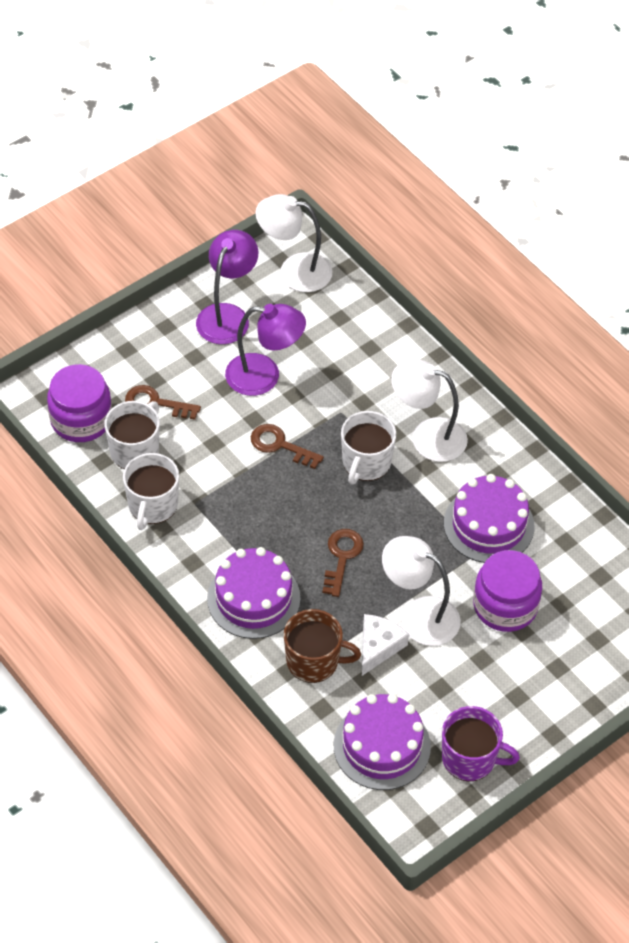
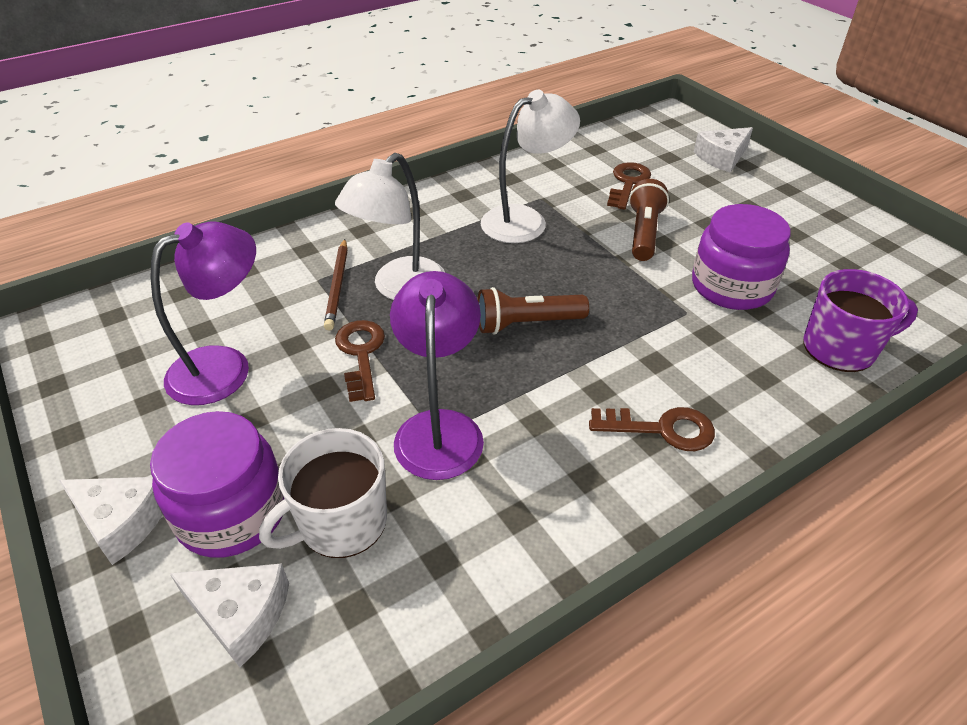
brown flashlight: 0 -> 2
brown mug: 1 -> 0
brown pencil: 0 -> 1
purple cake: 3 -> 0
white cheese: 1 -> 3
white lamp: 3 -> 2
white mug: 3 -> 1

